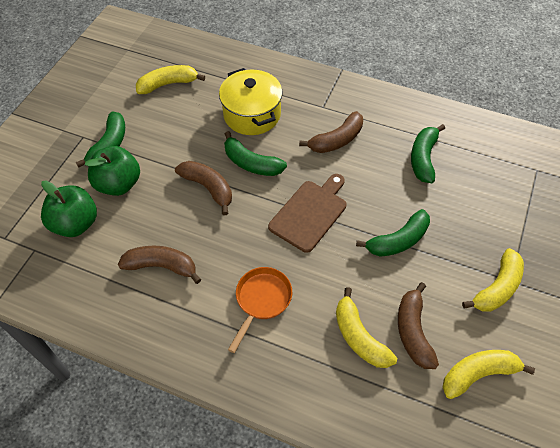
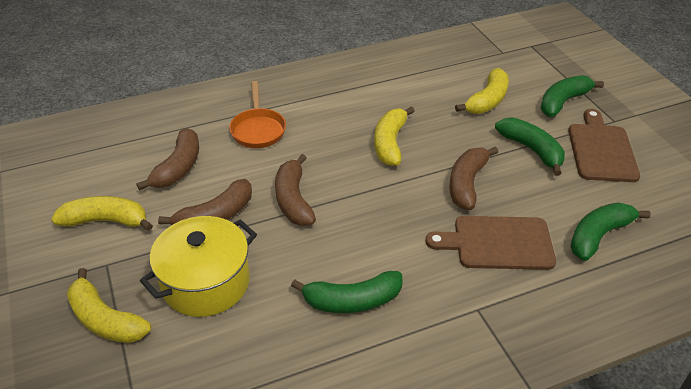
brown cutting board: 1 -> 2
green apple: 2 -> 0

